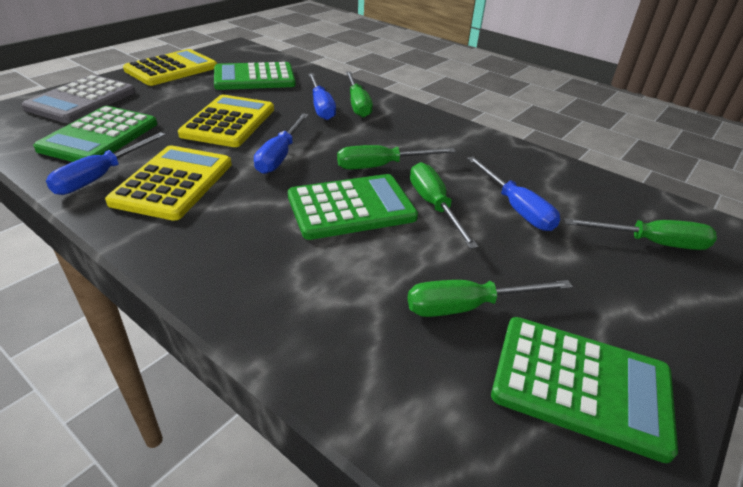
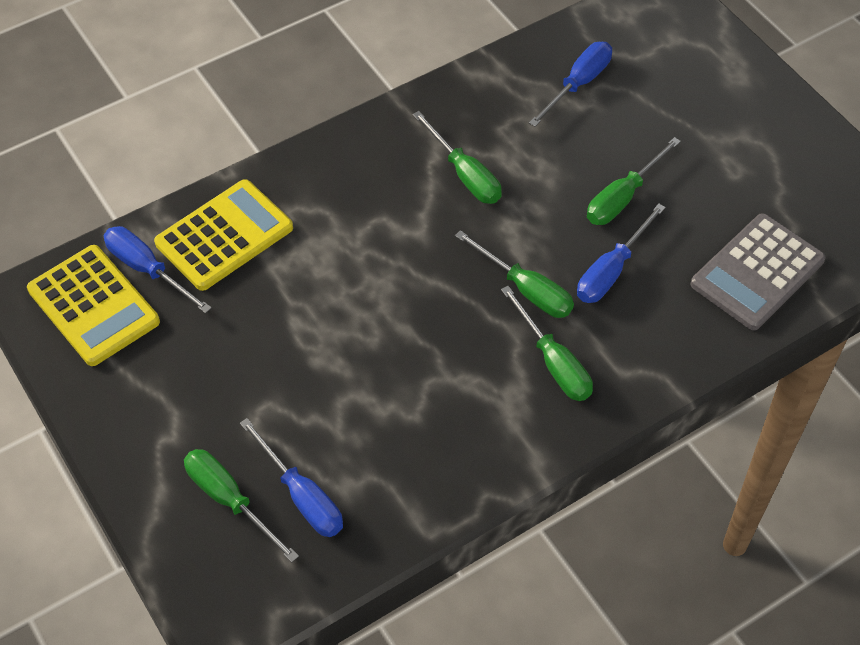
green calculator: 4 -> 0
yellow calculator: 3 -> 2

